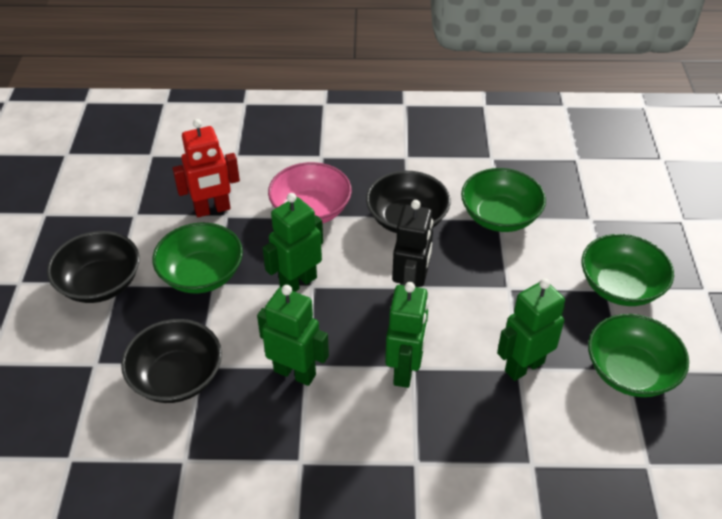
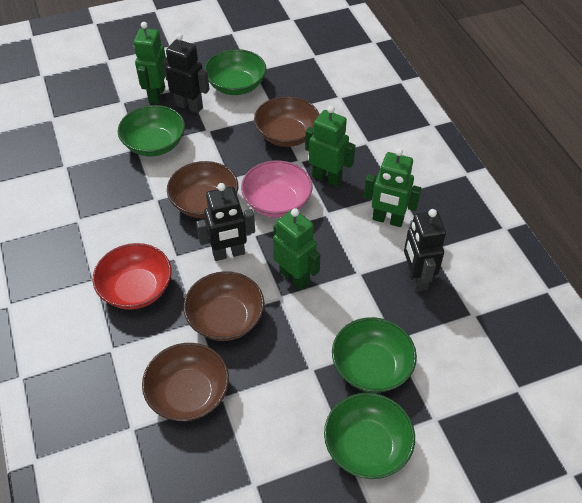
black bowl: 3 -> 0
black robot: 1 -> 3
brown bowl: 0 -> 4
red bowl: 0 -> 1
red robot: 1 -> 0

